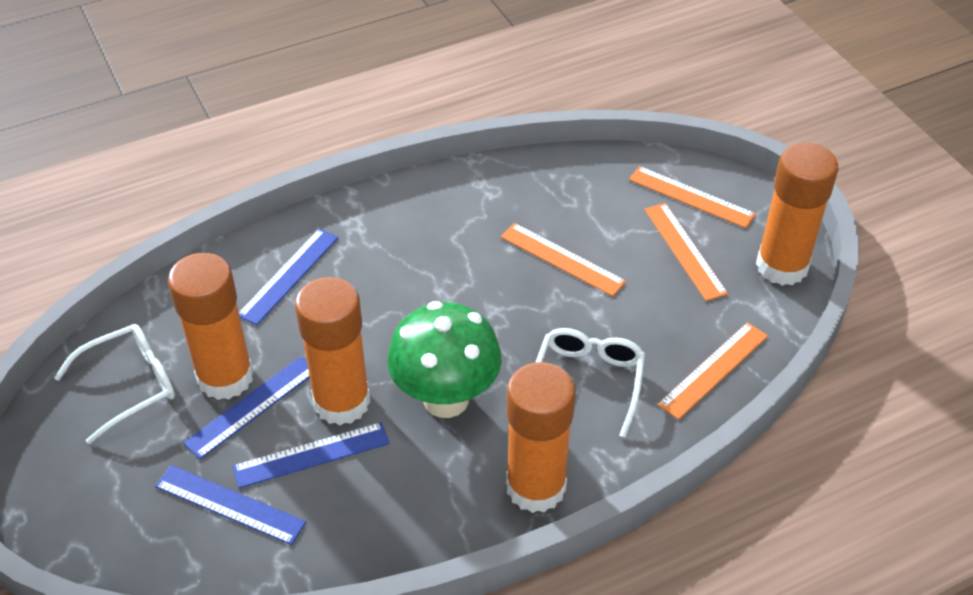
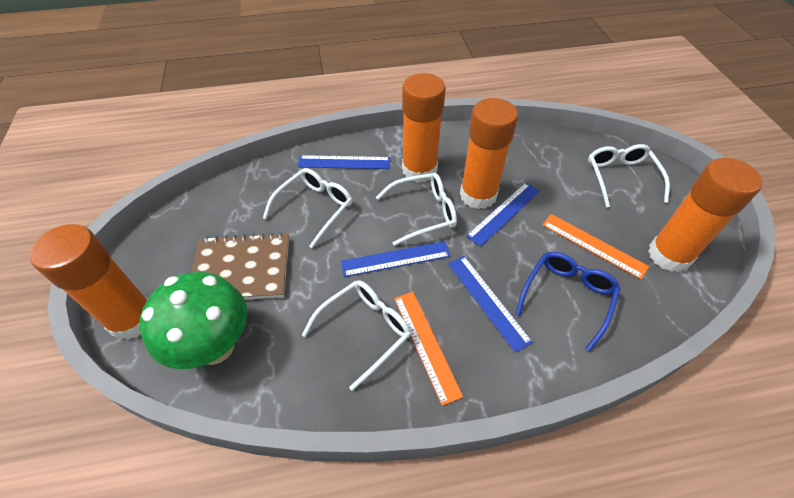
blue glasses: 0 -> 1
brown notebook: 0 -> 1
orange ruler: 4 -> 2
white glasses: 2 -> 4

